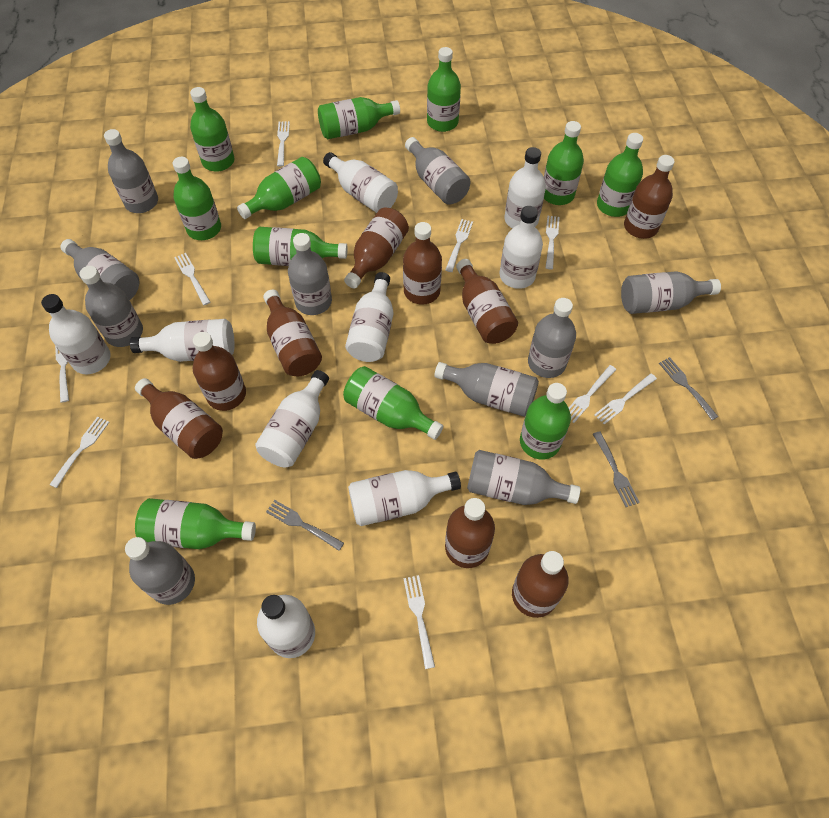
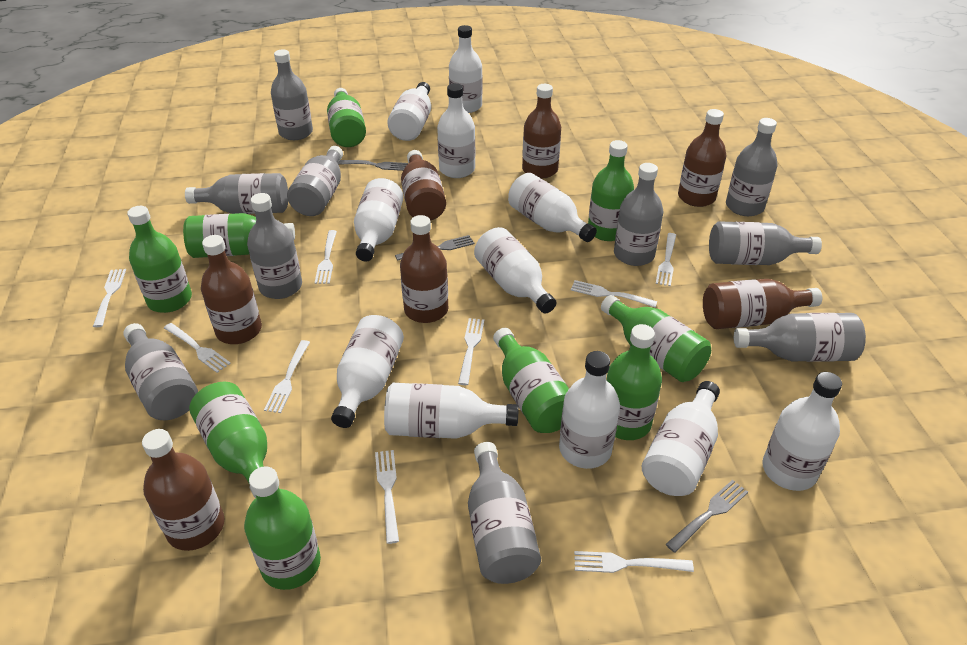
brown bottle: 9 -> 7
green bottle: 11 -> 9
white bottle: 9 -> 11

